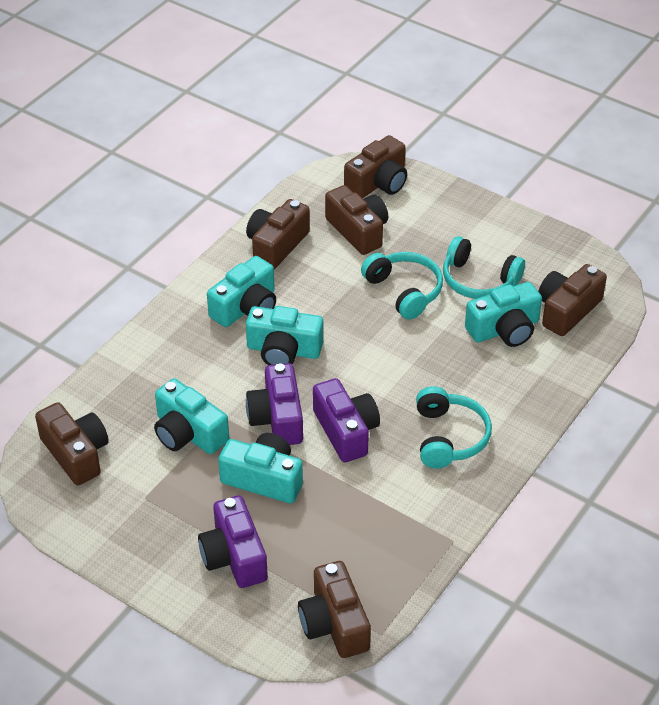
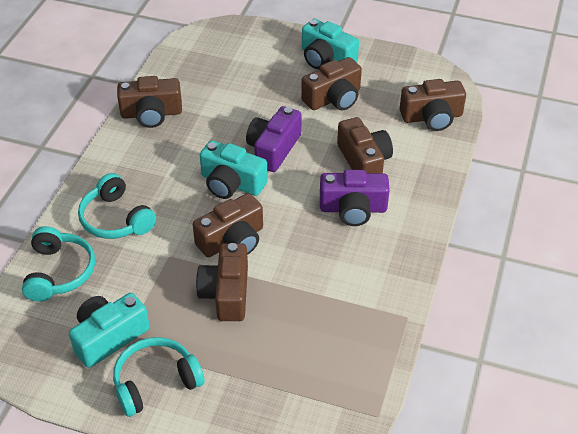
purple camera: 3 -> 2
turquoise camera: 5 -> 3

